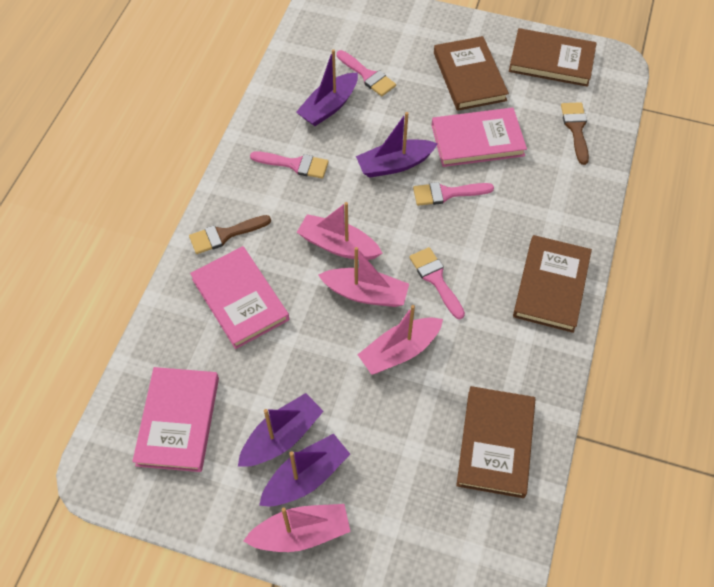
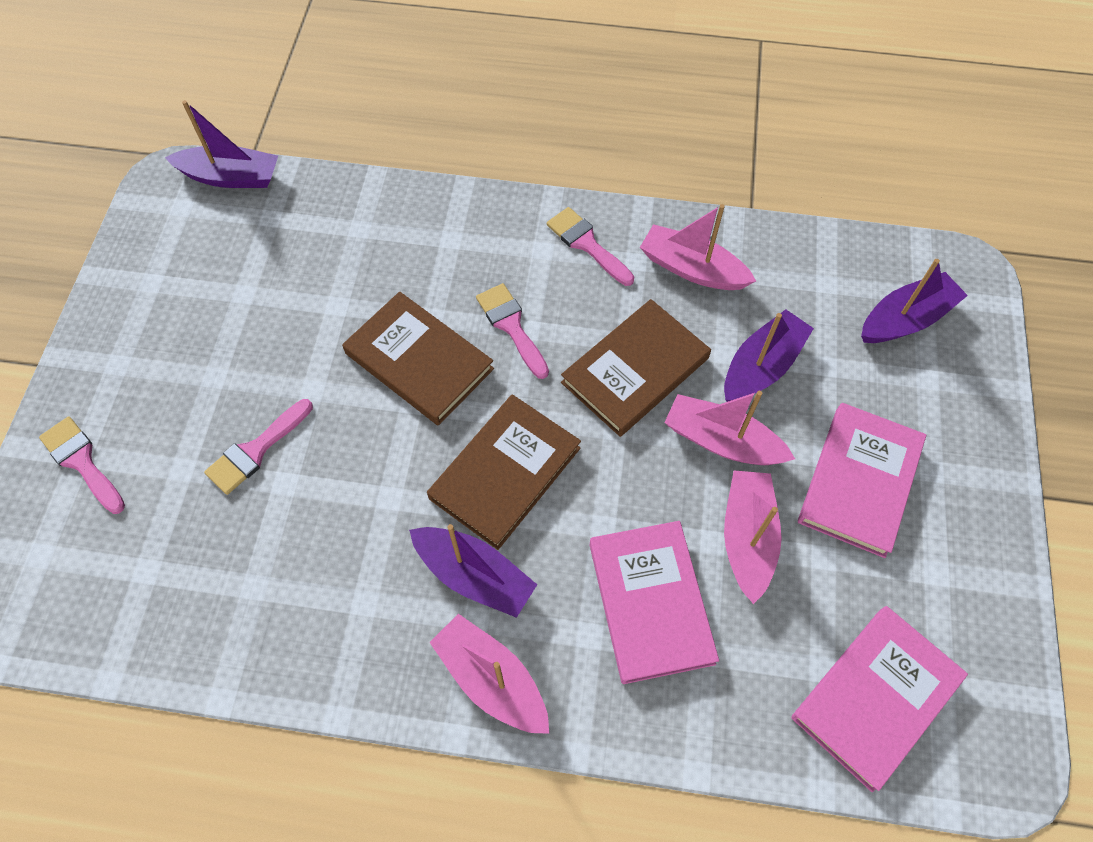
brown book: 4 -> 3
brown brush: 2 -> 0

